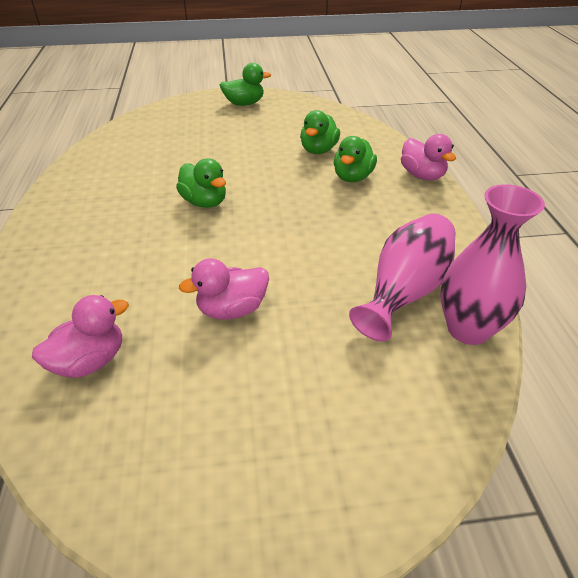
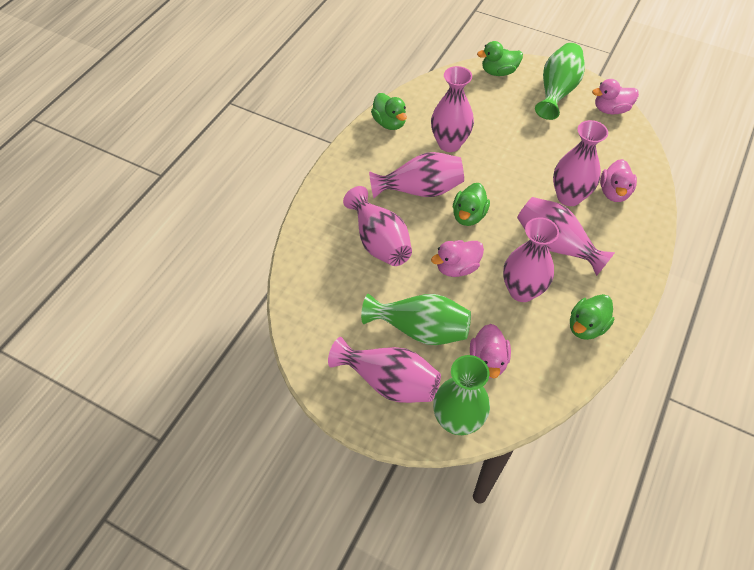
green vase: 0 -> 3
pink duck: 3 -> 4
pink vase: 2 -> 7

